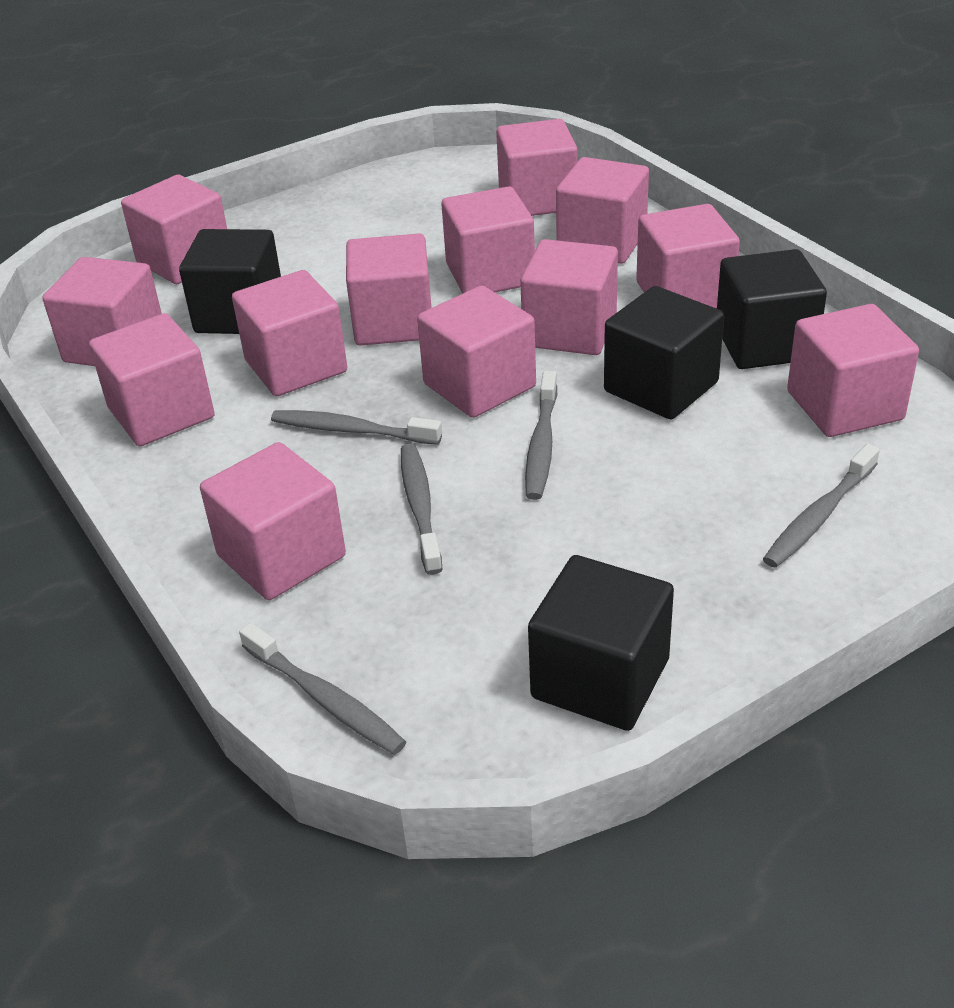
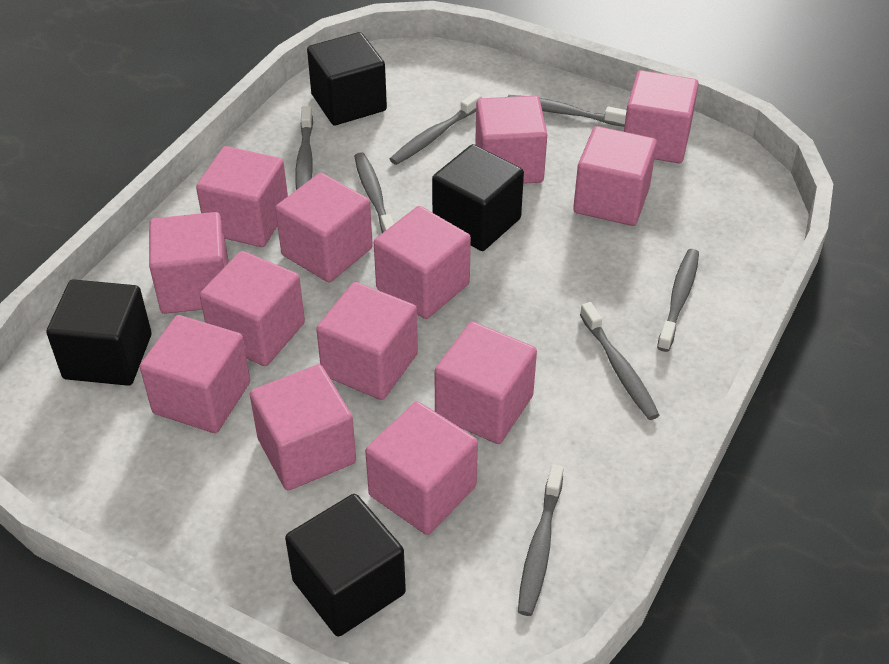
grey toothbrush: 5 -> 7

